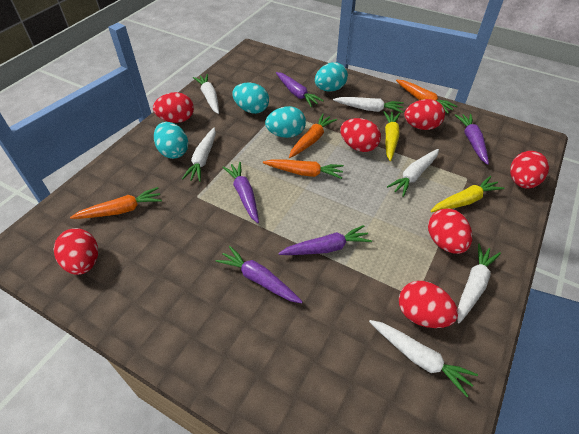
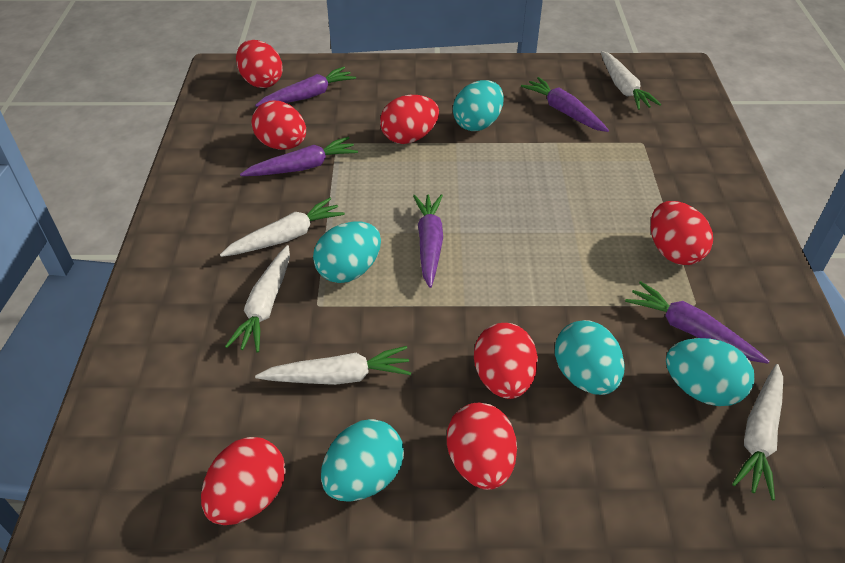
orange carrot: 4 -> 0
turquoise egg: 4 -> 5
white carrot: 6 -> 5
yellow carrot: 2 -> 0

